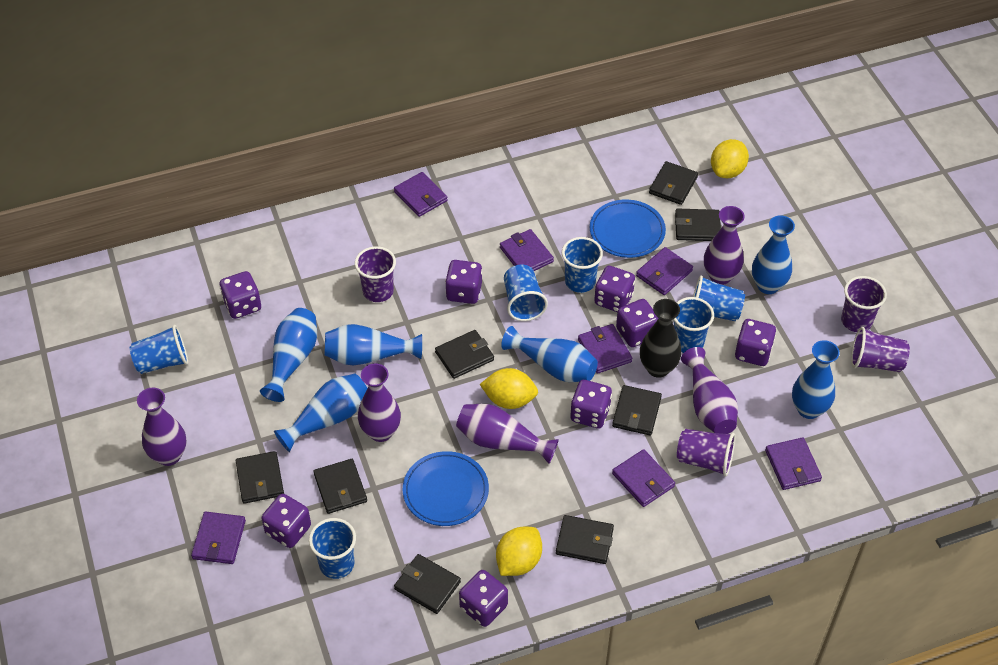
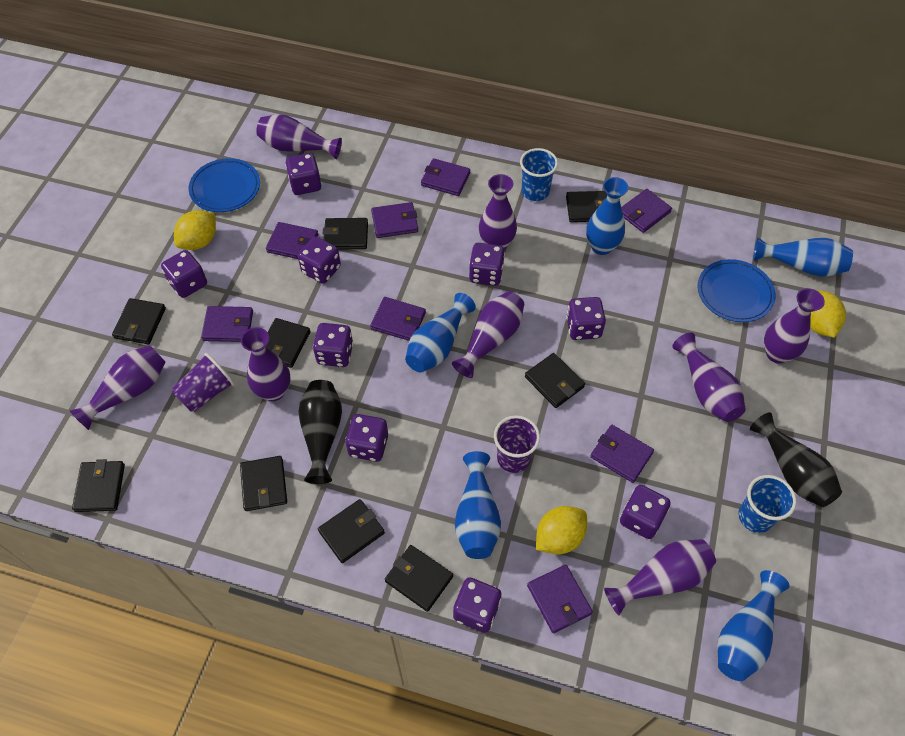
black vase: 1 -> 2
black wallet: 8 -> 9
blue cup: 6 -> 2
blue vase: 6 -> 5
purple cup: 4 -> 2
purple dice: 8 -> 9
purple vase: 5 -> 8
purple wallet: 7 -> 8

